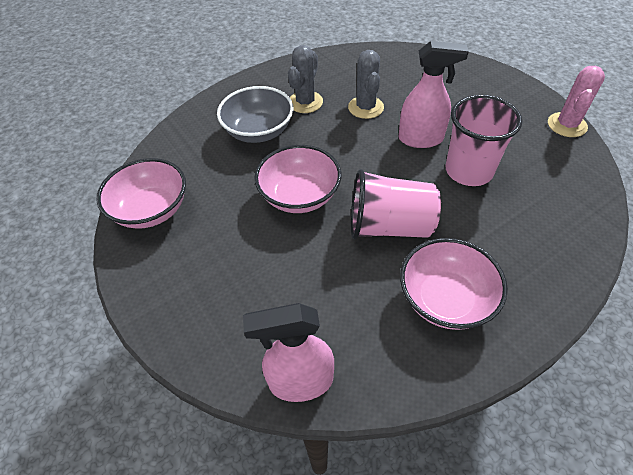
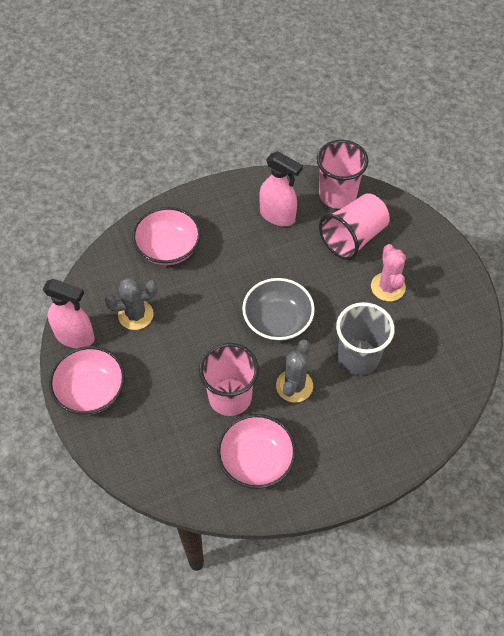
grey cup: 0 -> 1
pink cup: 2 -> 3

